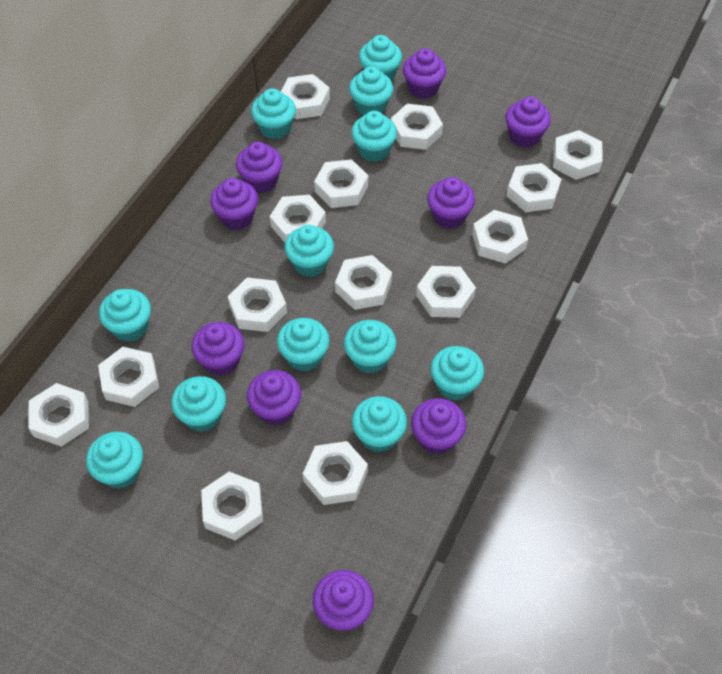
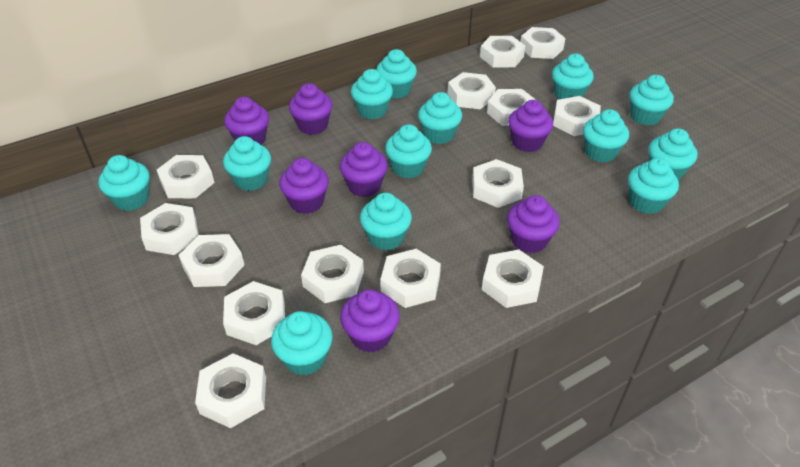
purple cupcake: 9 -> 7
turquoise cupcake: 12 -> 13

